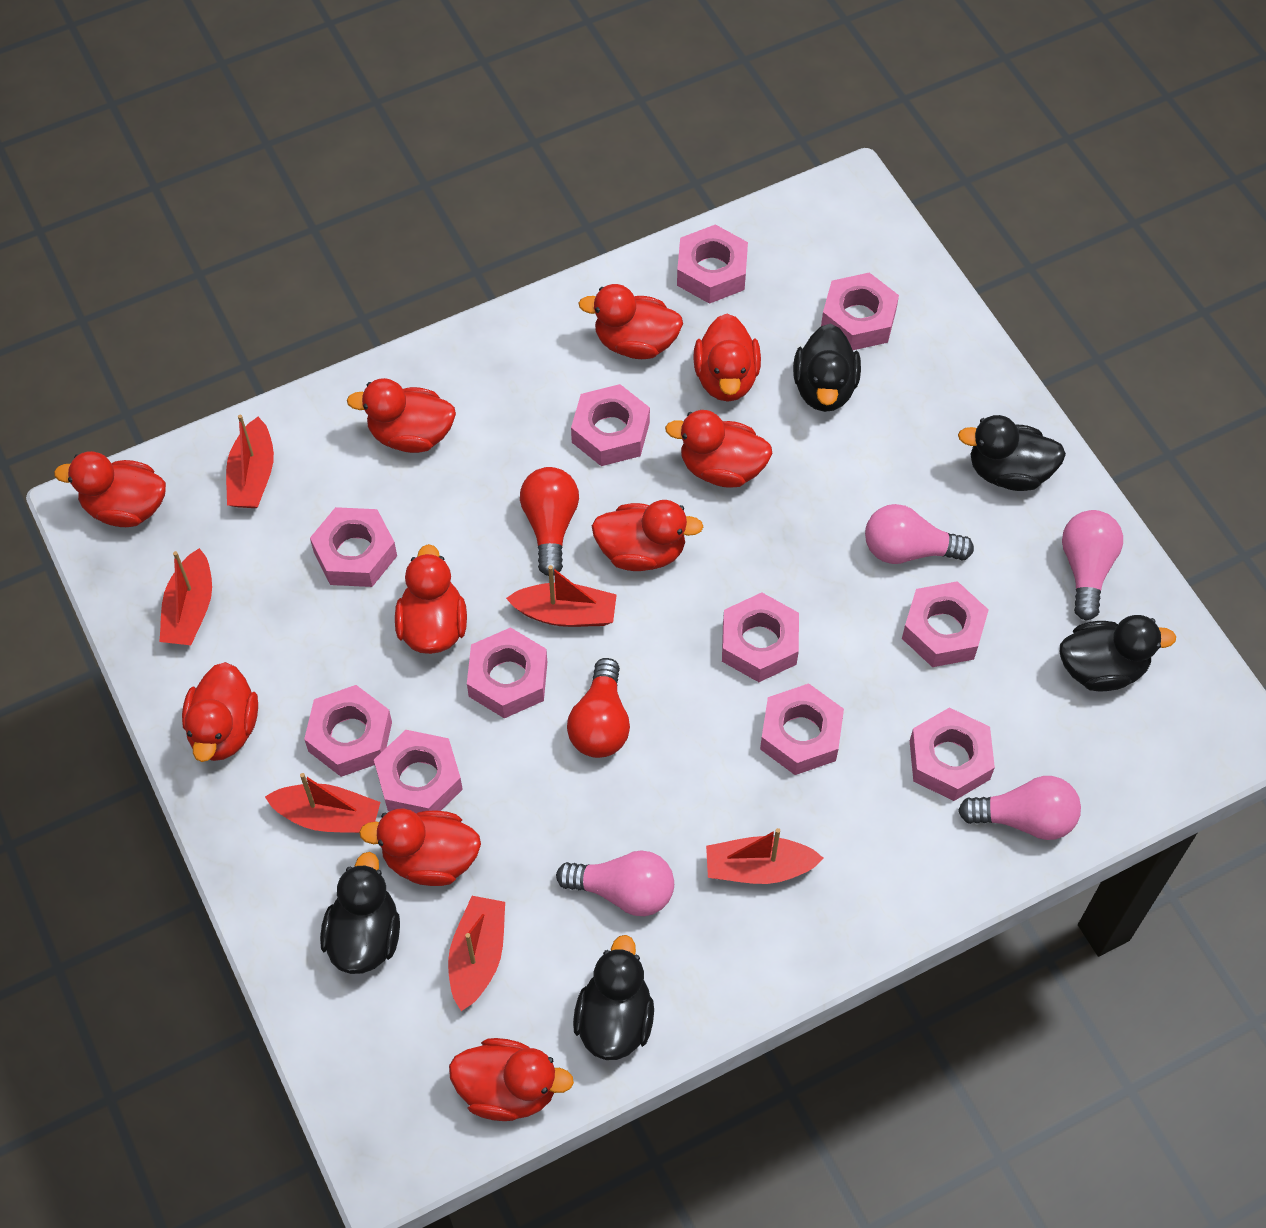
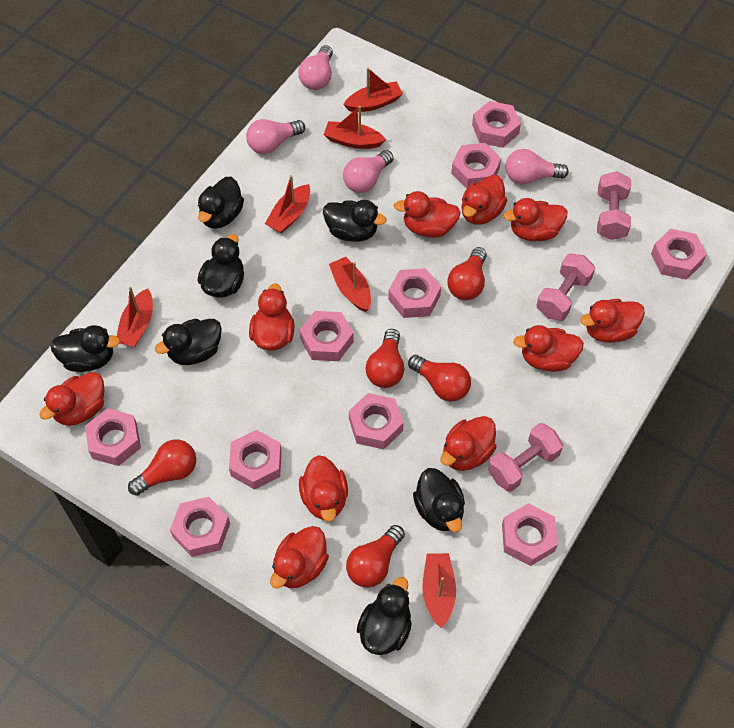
black duck: 5 -> 7
pink dumbbell: 0 -> 3
pink nut: 11 -> 10
red light bulb: 2 -> 5

